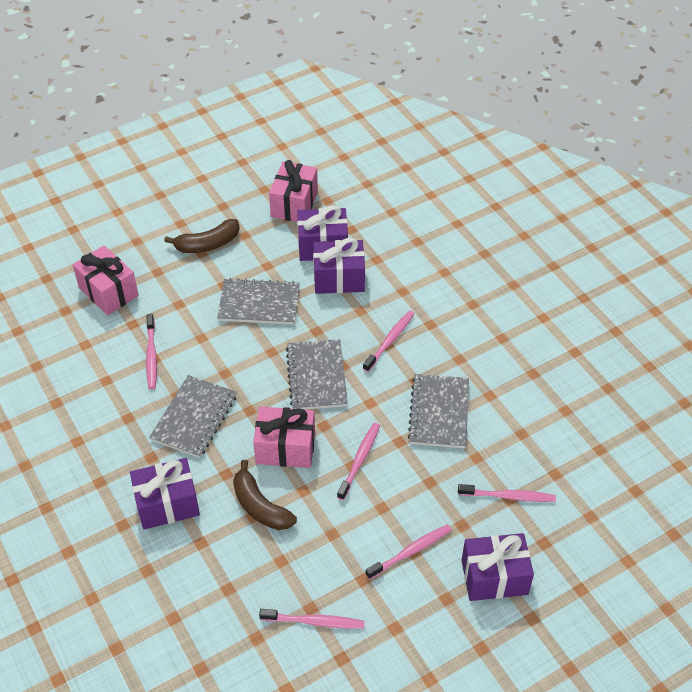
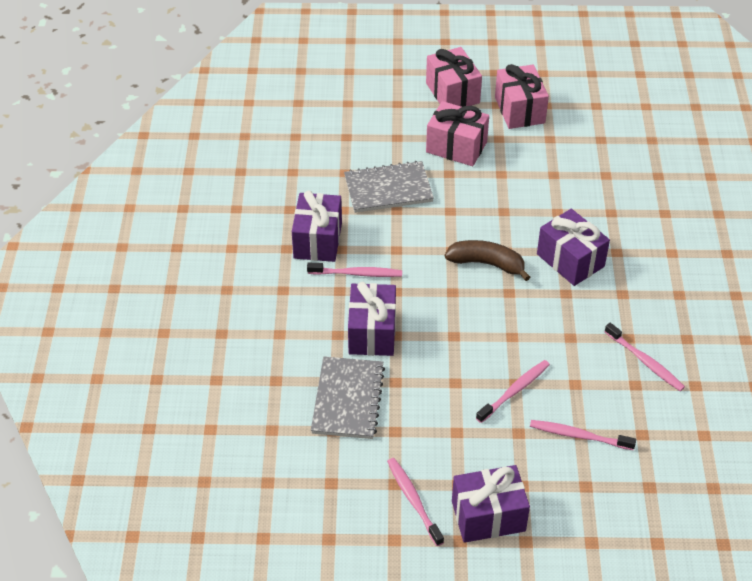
brown banana: 2 -> 1
grey notebook: 4 -> 2
pink toothbrush: 6 -> 5

